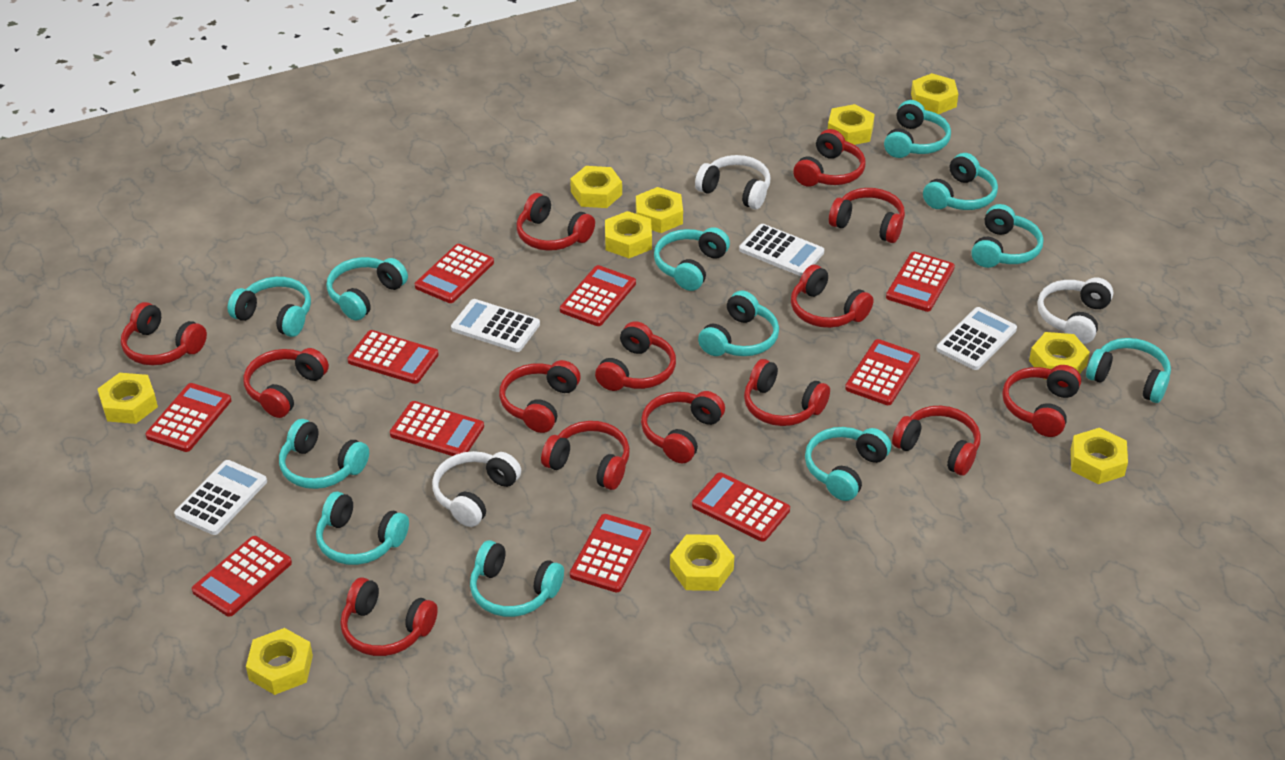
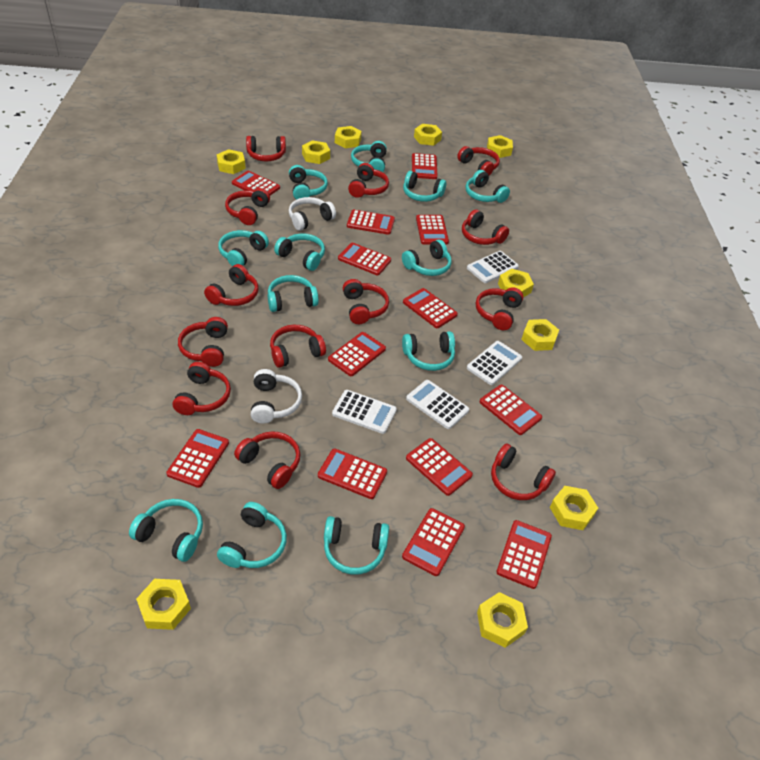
red calculator: 10 -> 13
red headphones: 14 -> 13
white headphones: 3 -> 2

